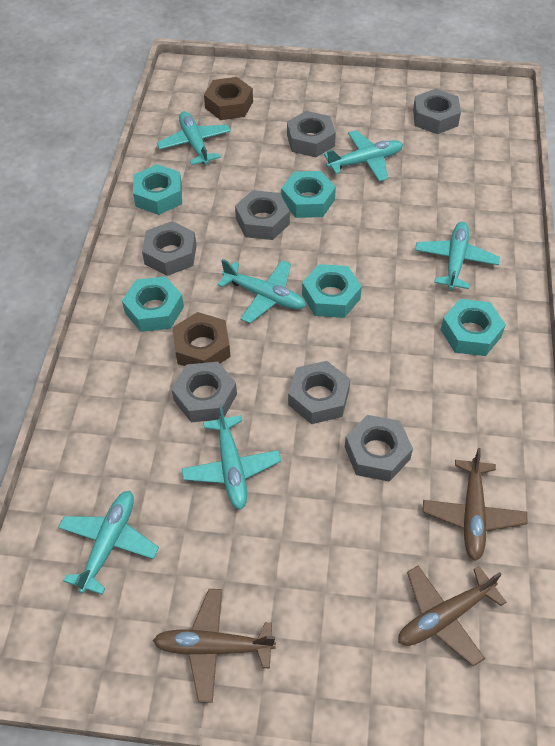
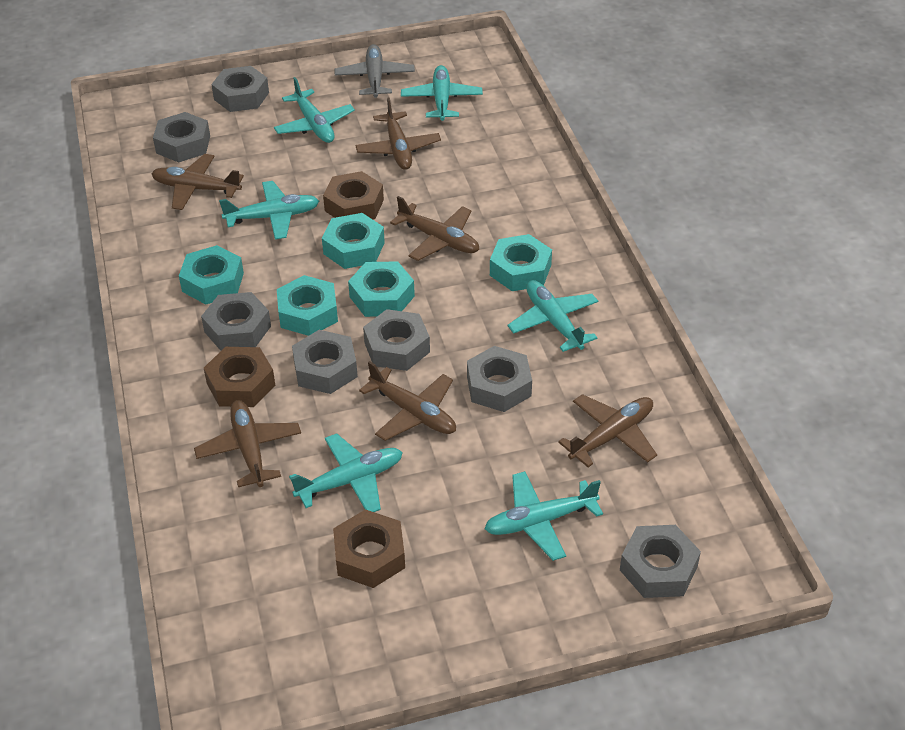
brown nut: 2 -> 3
brown plane: 3 -> 6
grey plane: 0 -> 1

